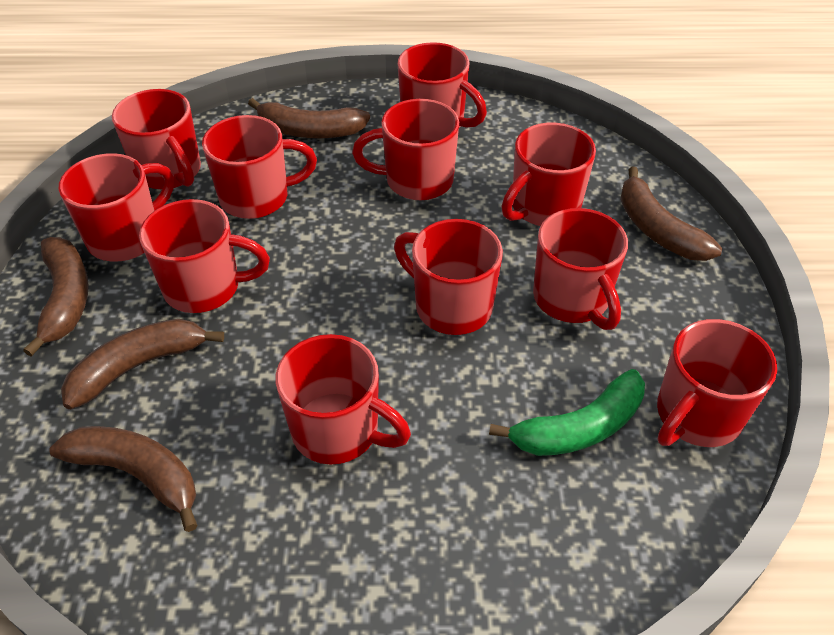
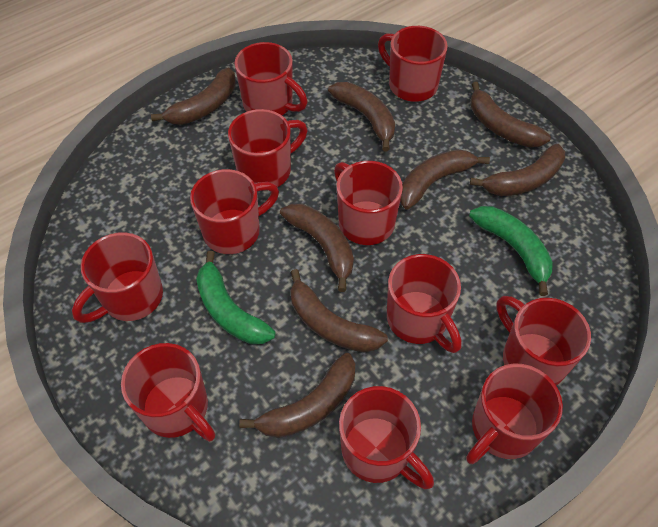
brown banana: 5 -> 8
green banana: 1 -> 2

